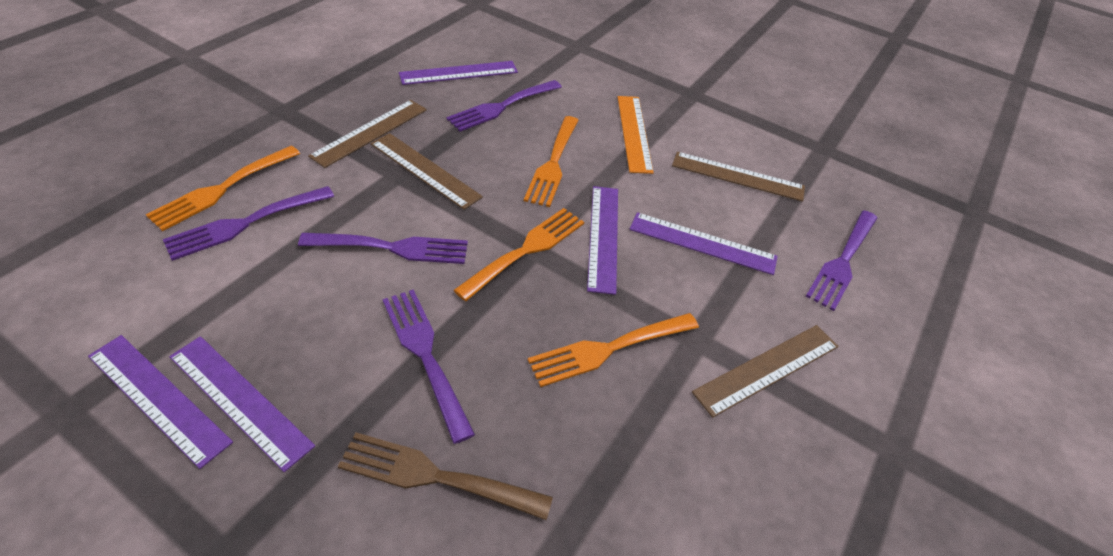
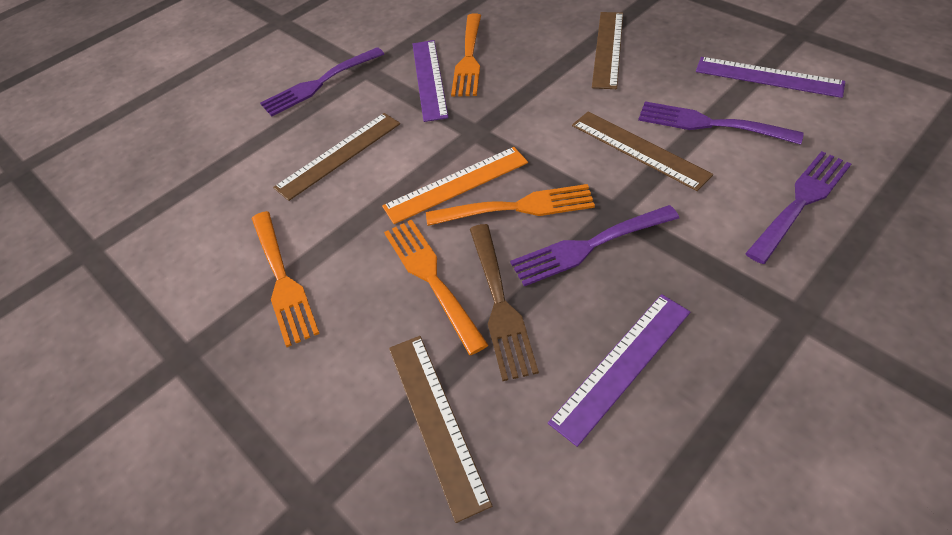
purple fork: 5 -> 4
purple ruler: 5 -> 3

